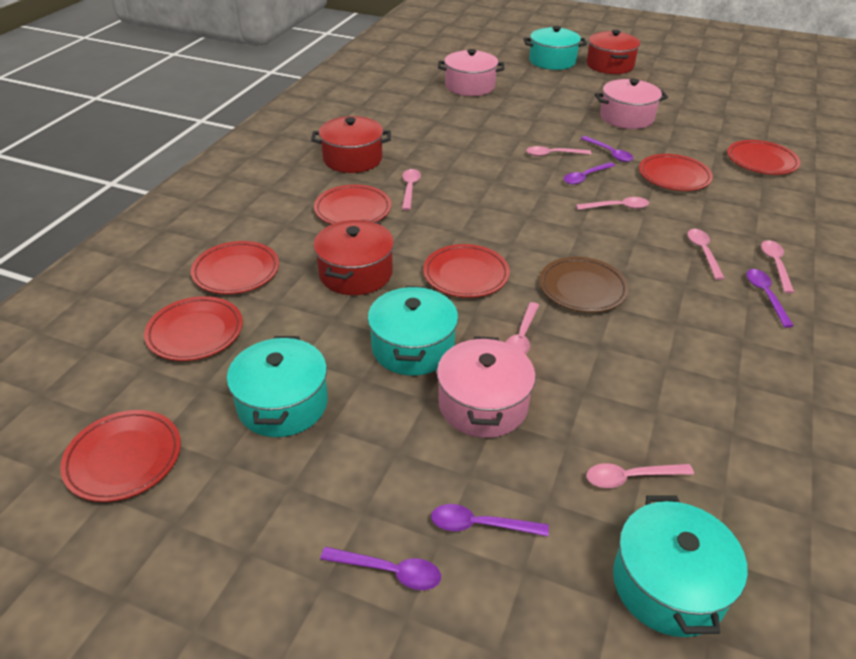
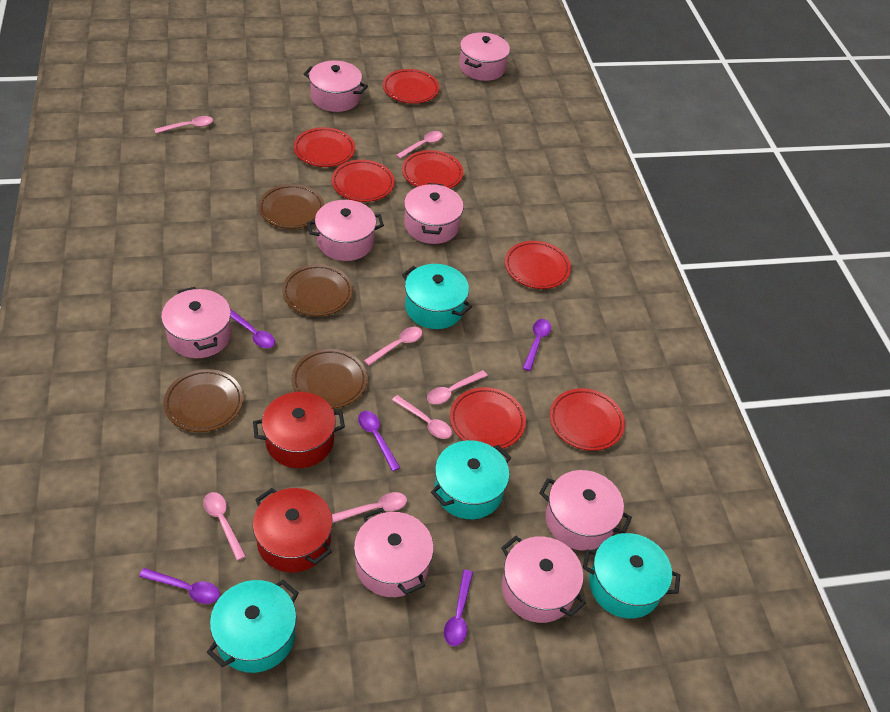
brown plate: 1 -> 4
pink pot: 3 -> 8
red pot: 3 -> 2

